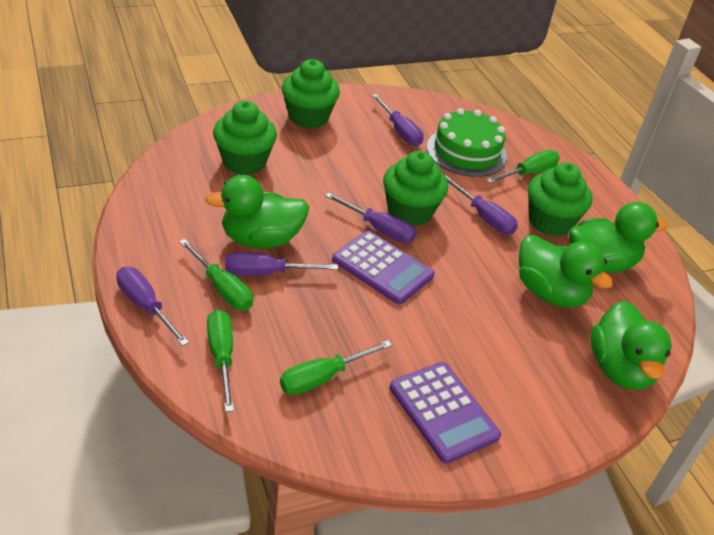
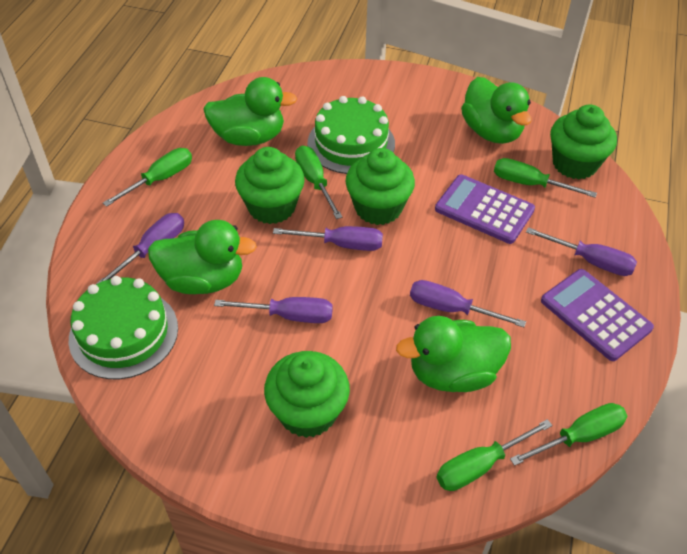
green cake: 1 -> 2
green screwdriver: 4 -> 5

